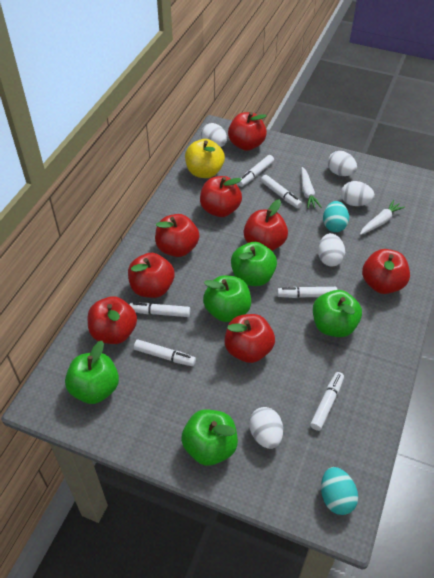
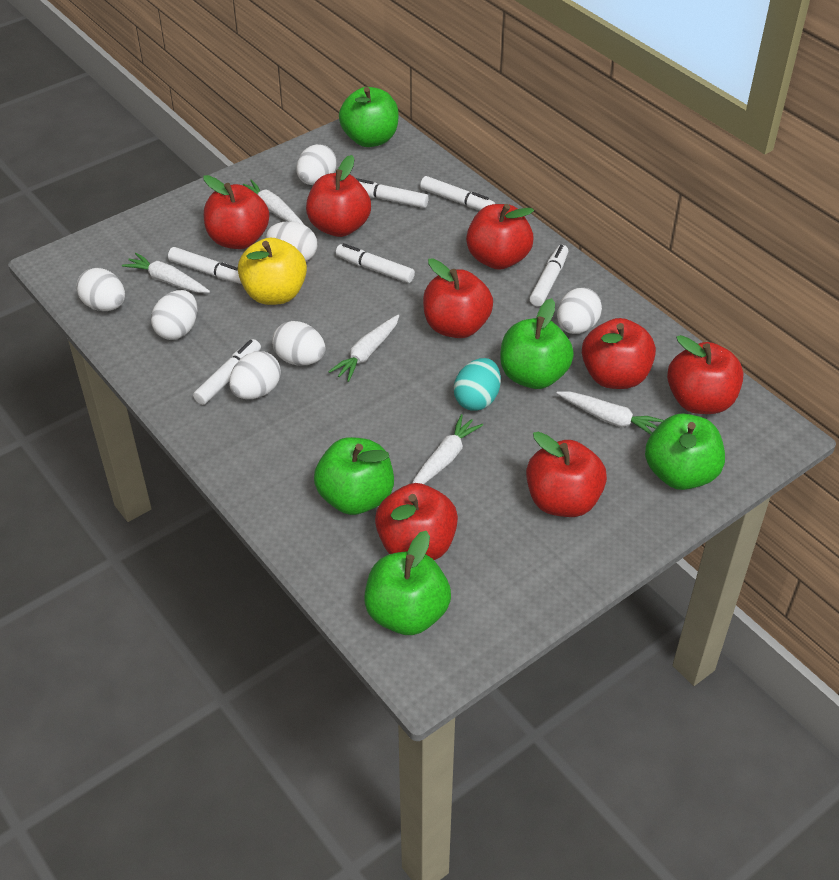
turquoise egg: 2 -> 1
white carrot: 2 -> 5
white egg: 5 -> 7

